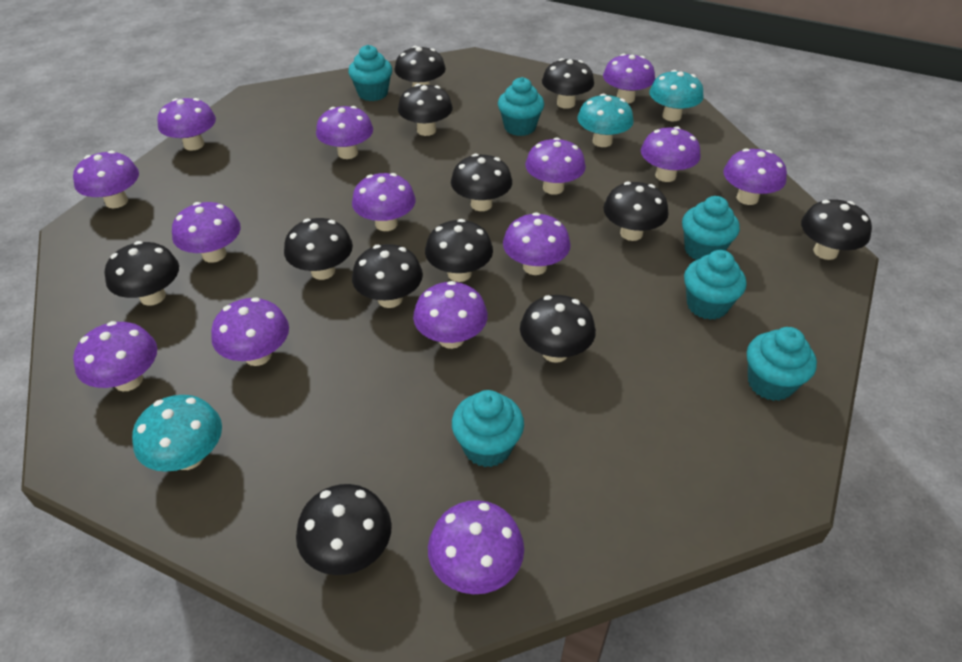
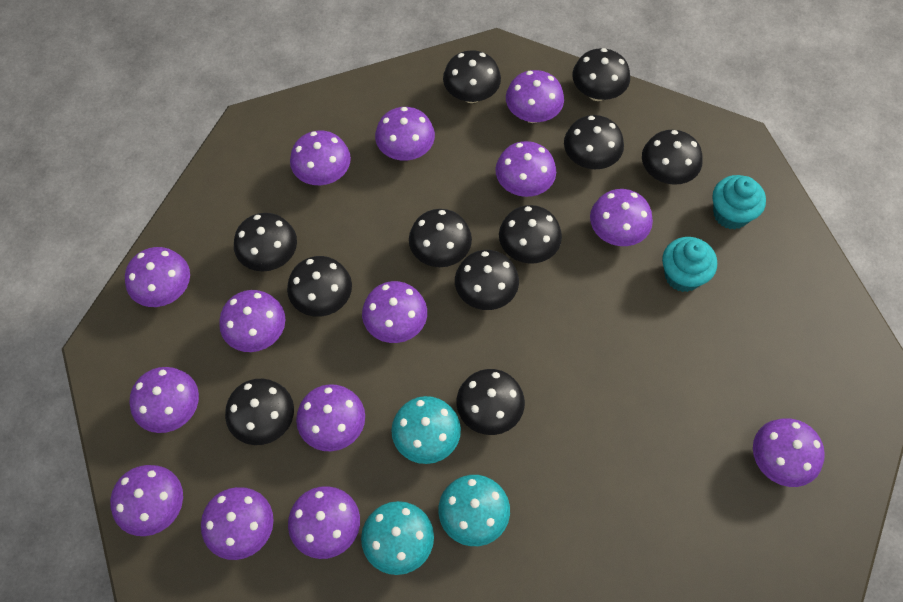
black mushroom: 12 -> 11
turquoise cupcake: 6 -> 2

